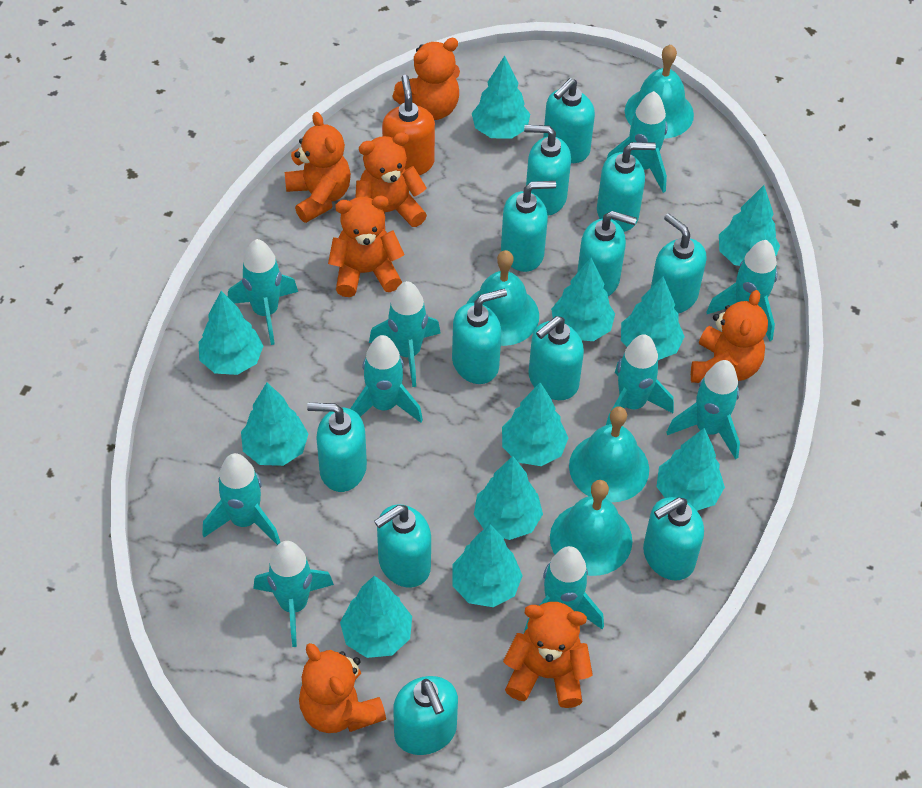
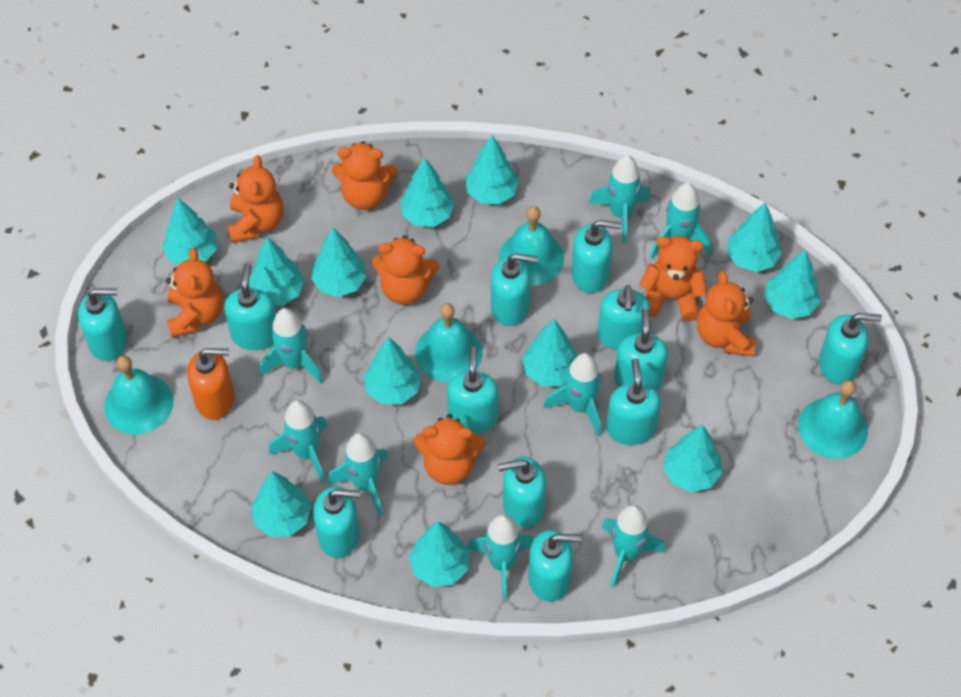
turquoise rocket: 10 -> 8
turquoise tree: 11 -> 12

